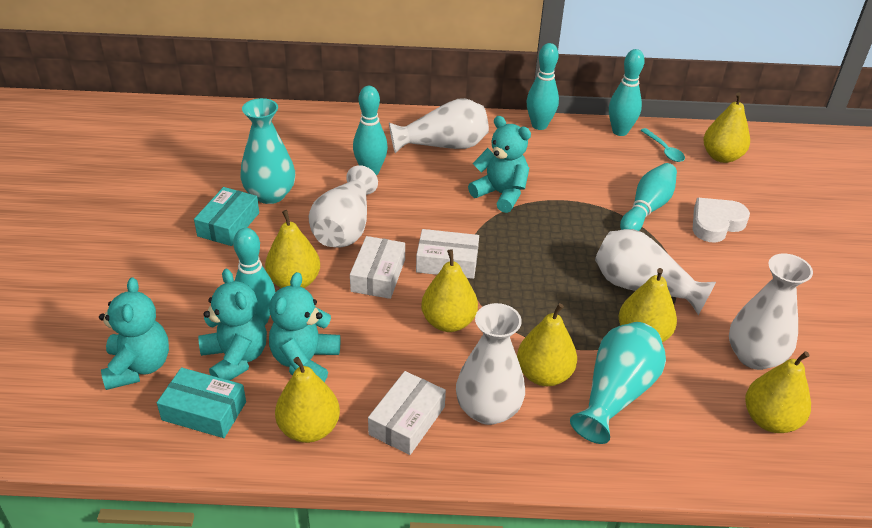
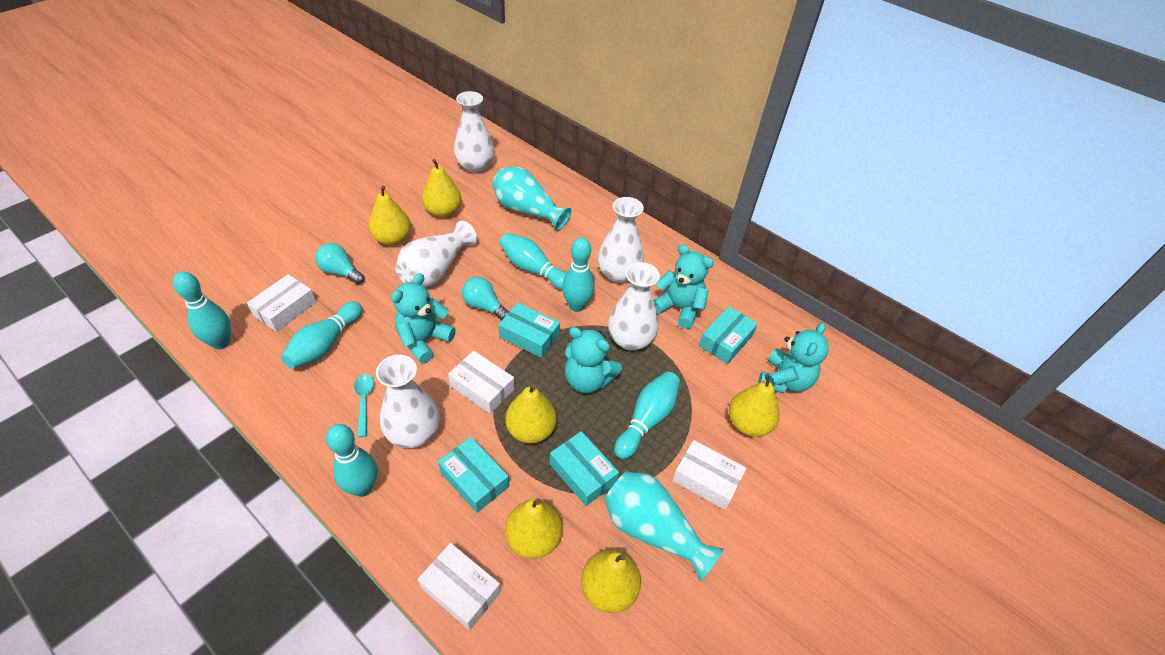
turquoise bowling pin: 5 -> 6
turquoise box: 2 -> 4
turquoise light bulb: 0 -> 2
white box: 3 -> 4
white heart: 1 -> 0
yellow pear: 7 -> 6

